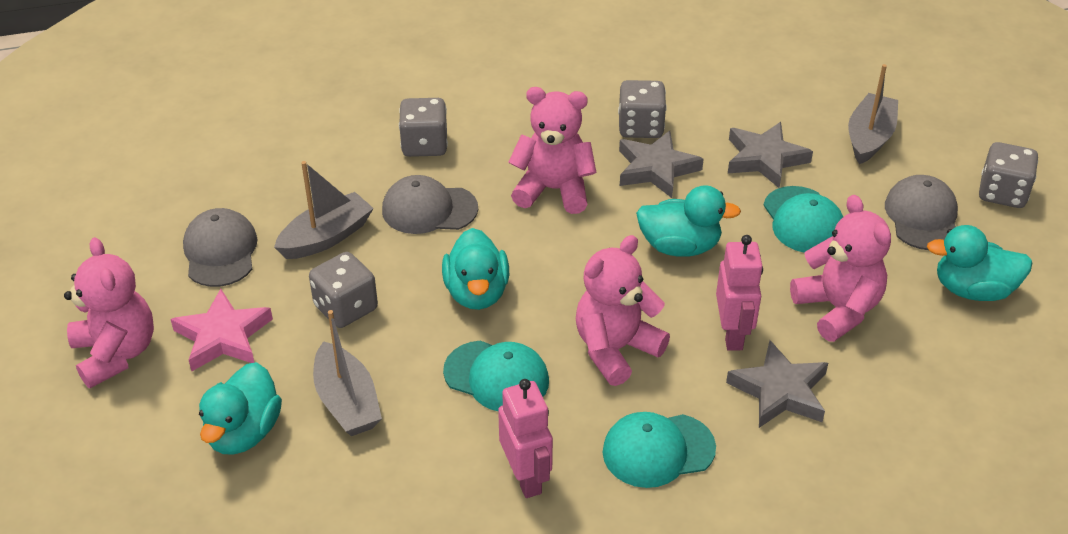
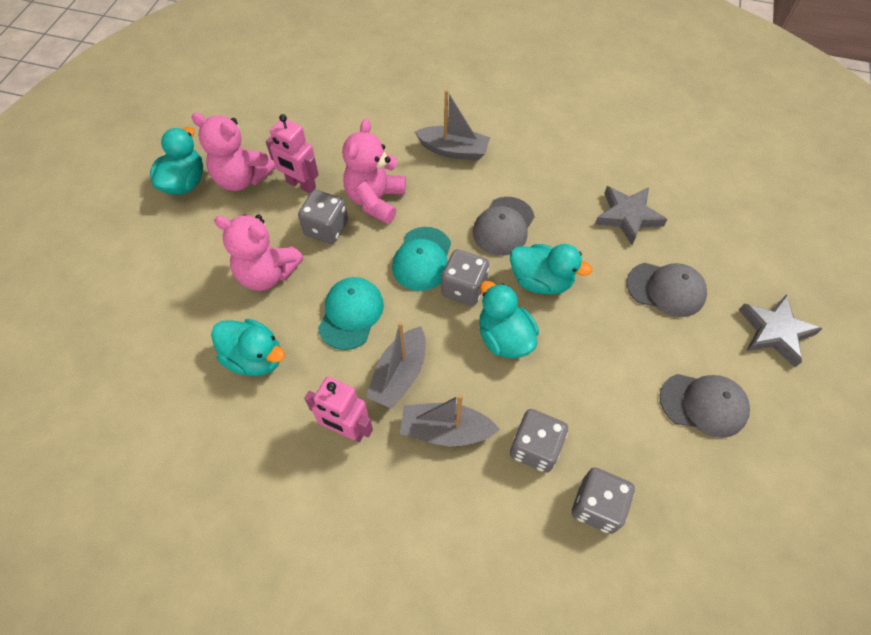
grey star: 3 -> 2
pink star: 1 -> 0
pink teddy bear: 4 -> 3
turquoise cap: 3 -> 2

